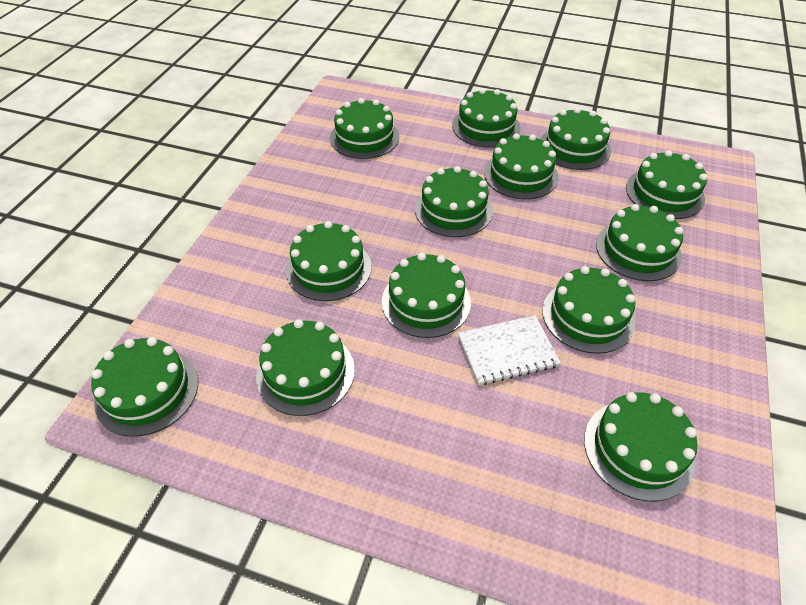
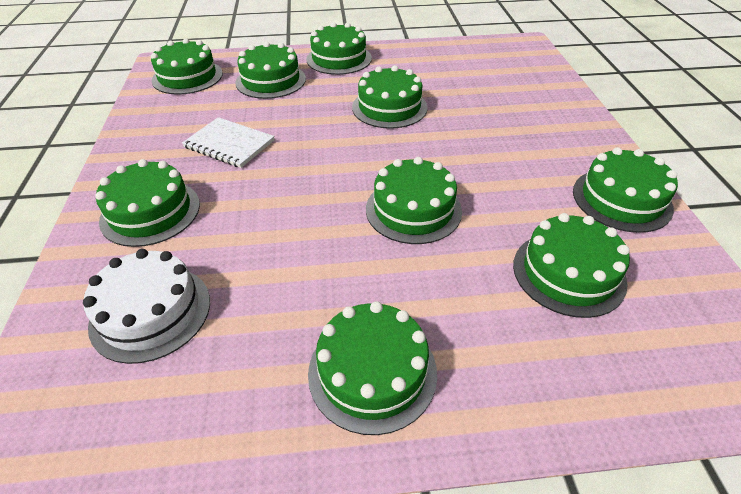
green cake: 13 -> 9
white cake: 0 -> 1

